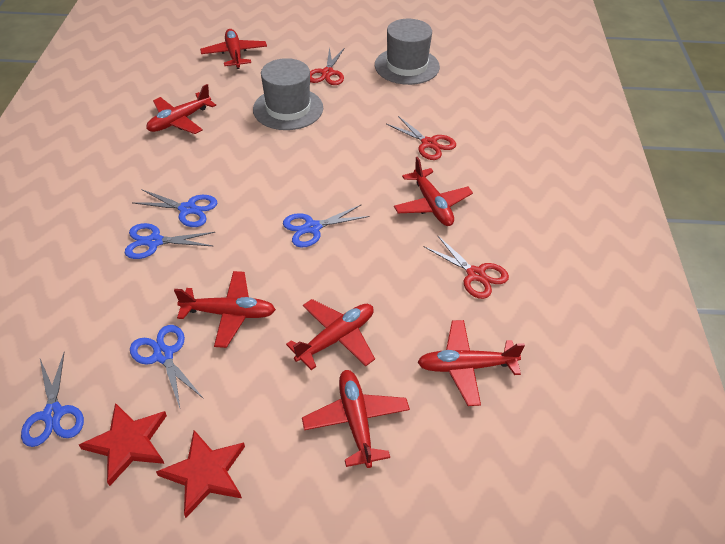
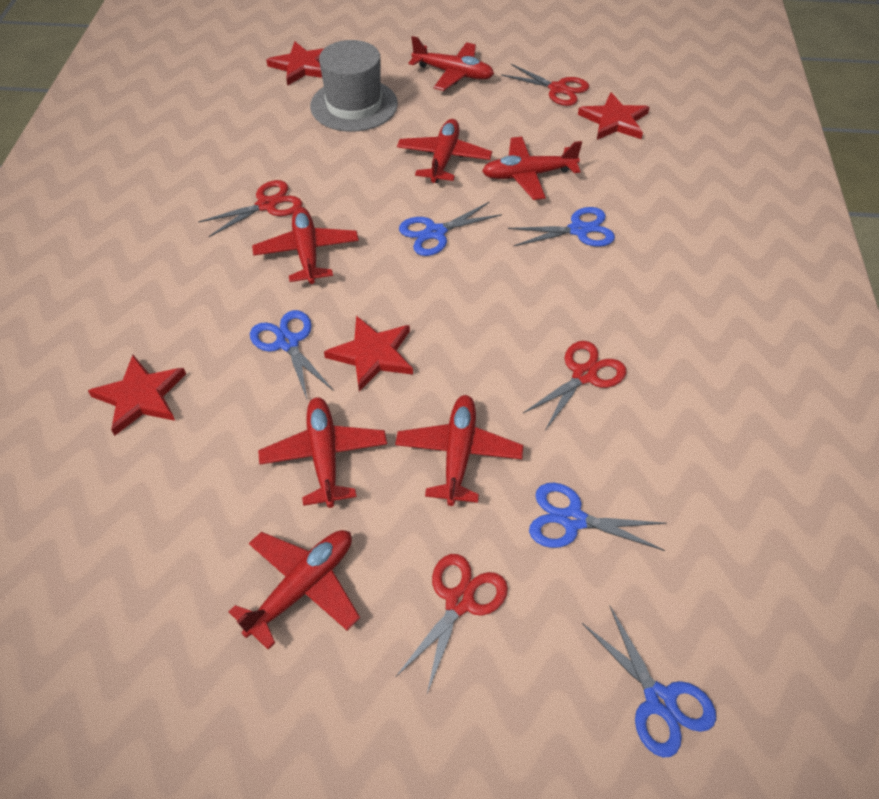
grey hat: 2 -> 1
red scissors: 3 -> 4
red star: 2 -> 4

